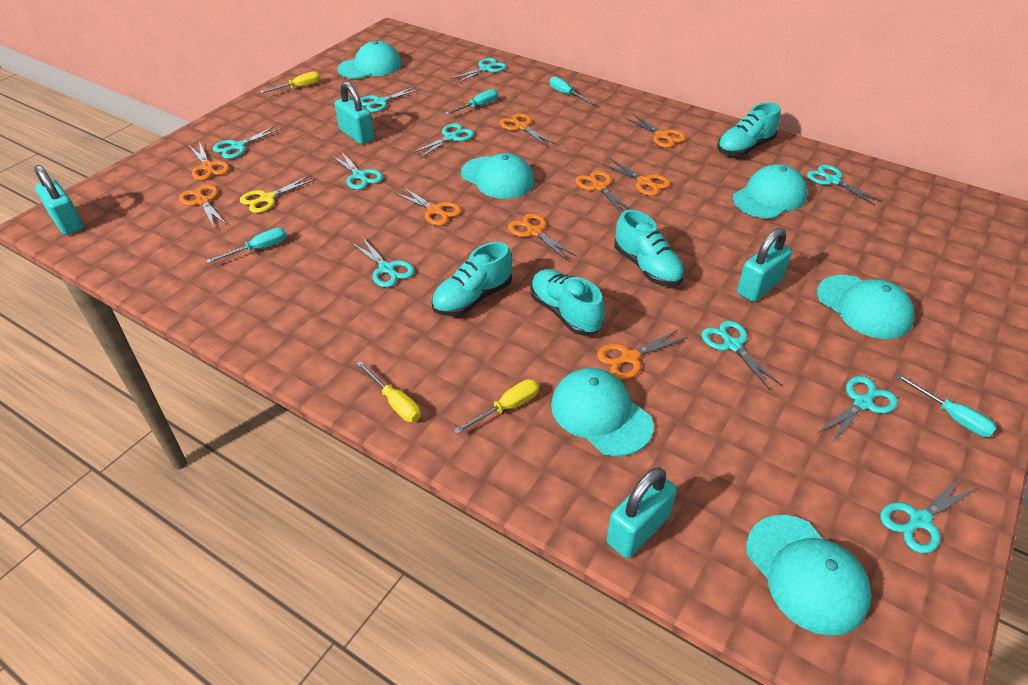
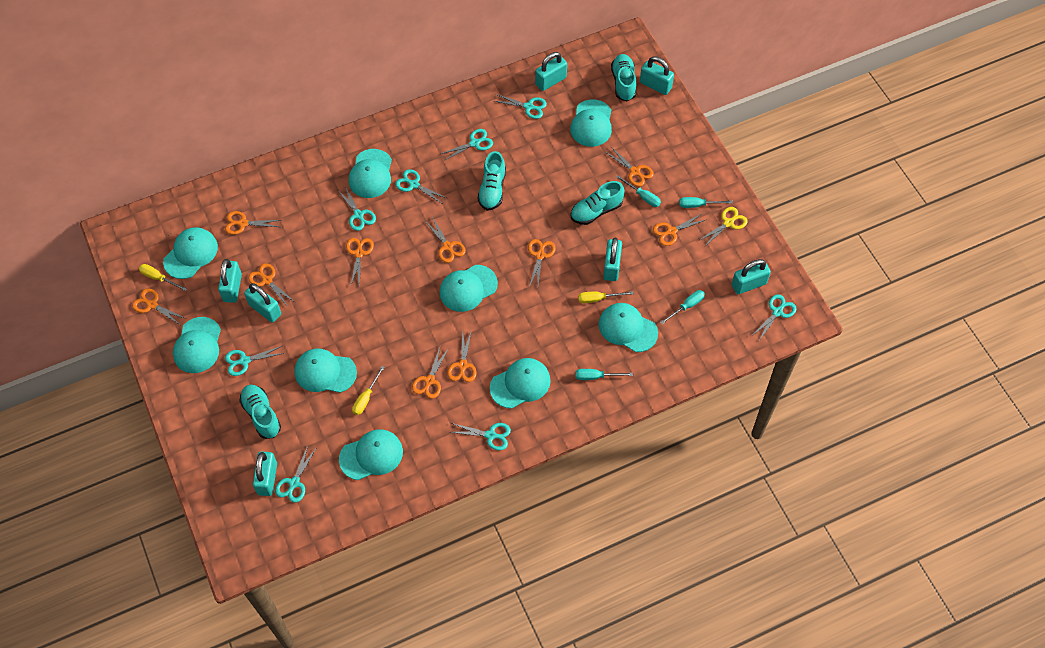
orange scissors: 9 -> 10
turquoise cap: 6 -> 9
turquoise padlock: 4 -> 7
turquoise scissors: 10 -> 8

